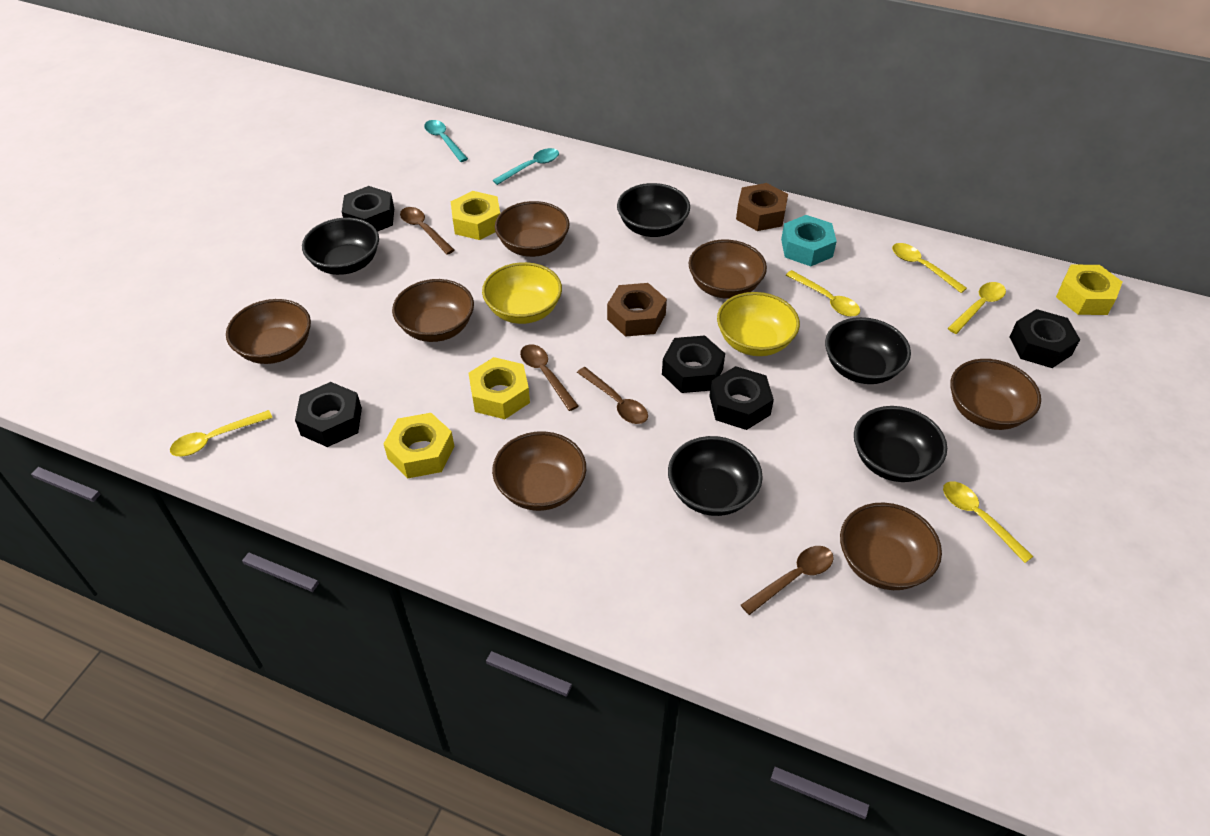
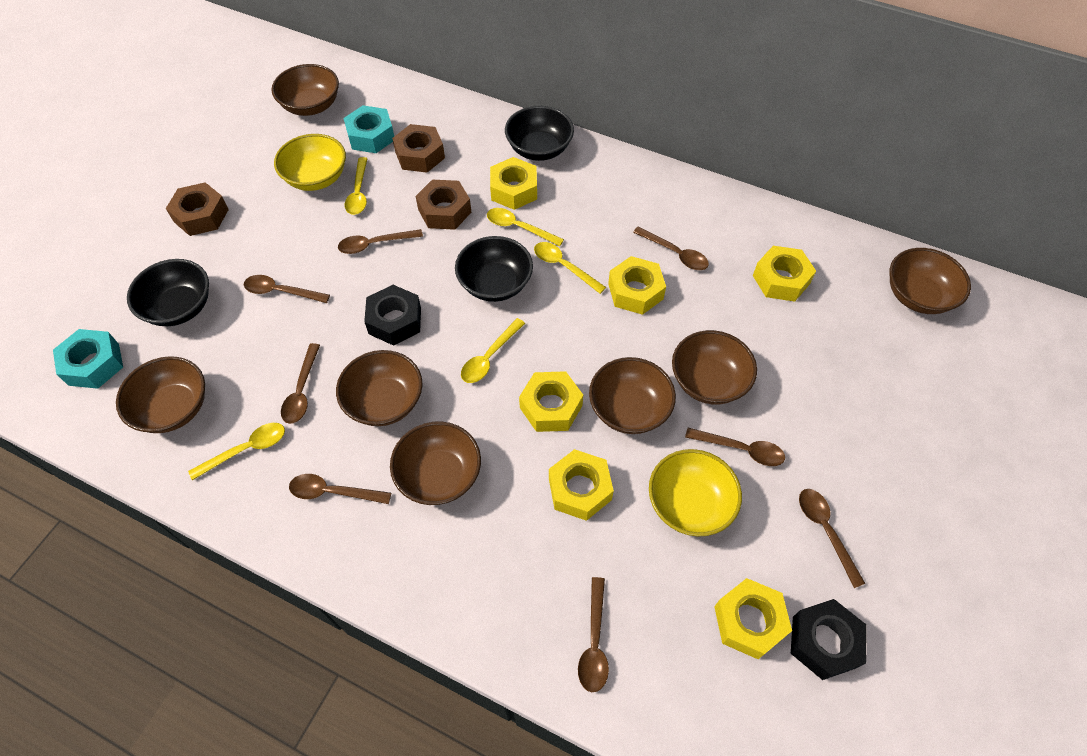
black bowl: 5 -> 3
black nut: 5 -> 2
brown nut: 2 -> 3
brown spoon: 4 -> 8
turquoise nut: 1 -> 2
turquoise spoon: 2 -> 0
yellow nut: 4 -> 6

